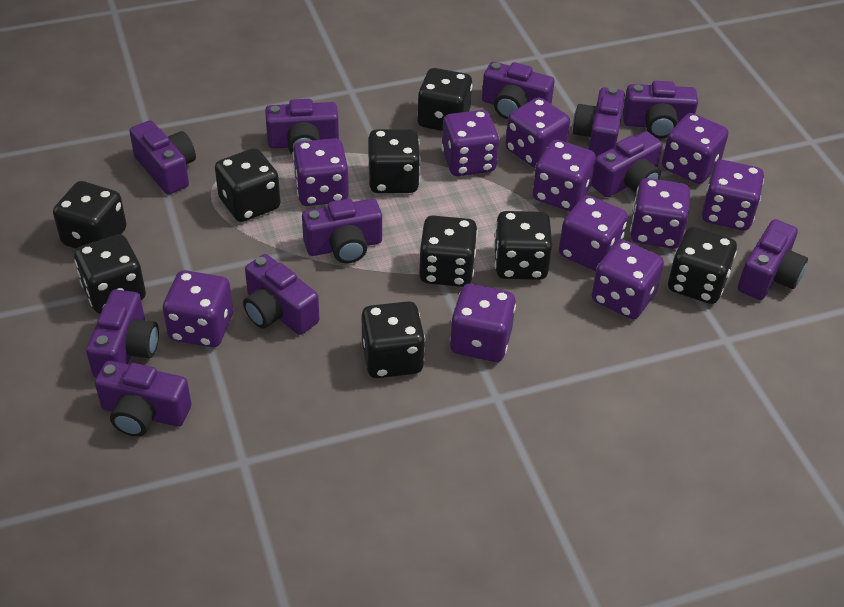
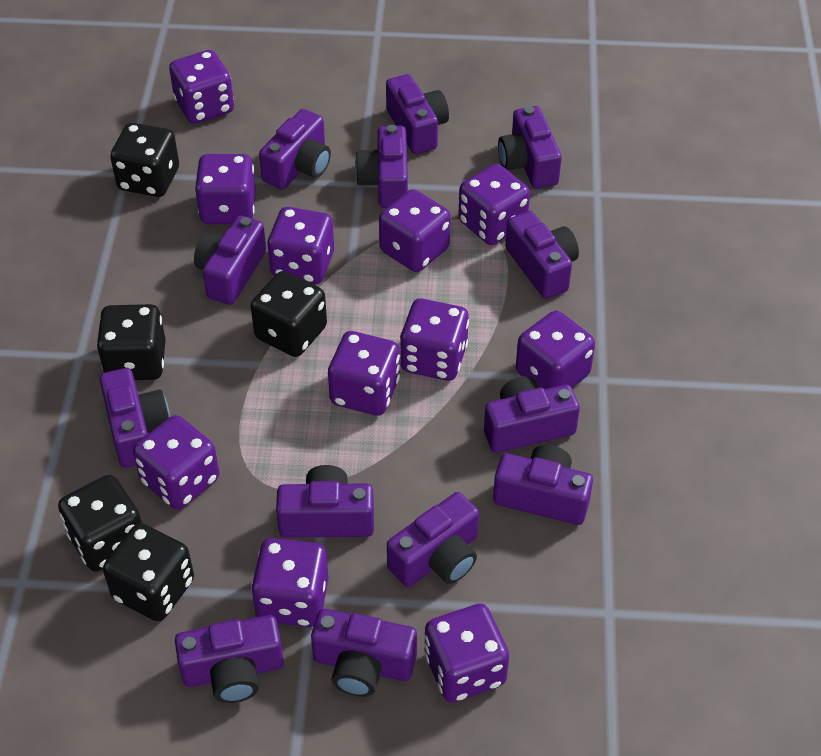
black dice: 9 -> 5
purple camera: 11 -> 13

